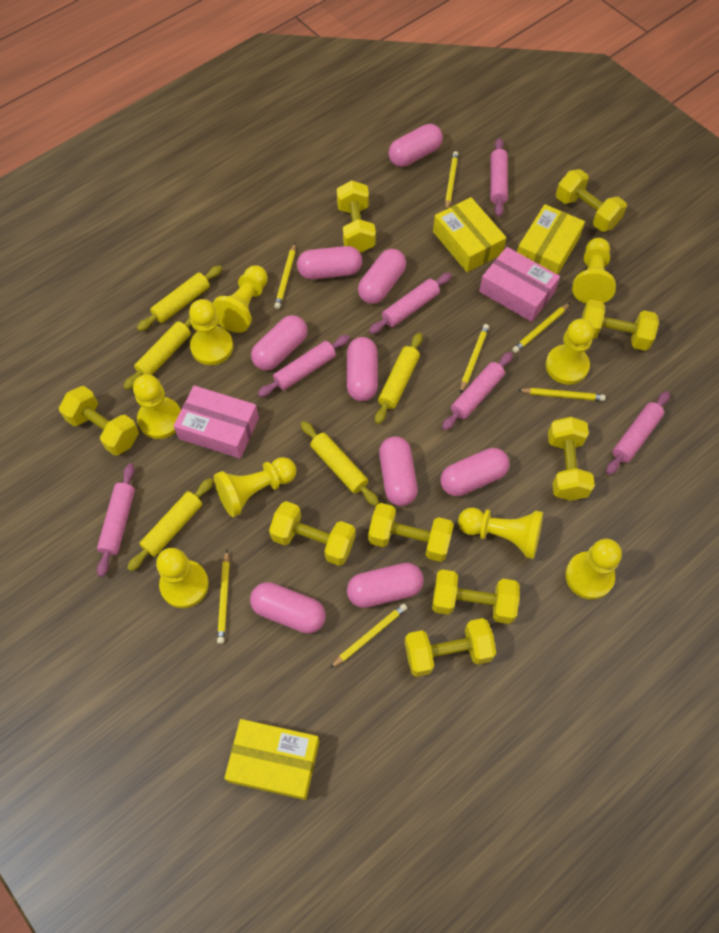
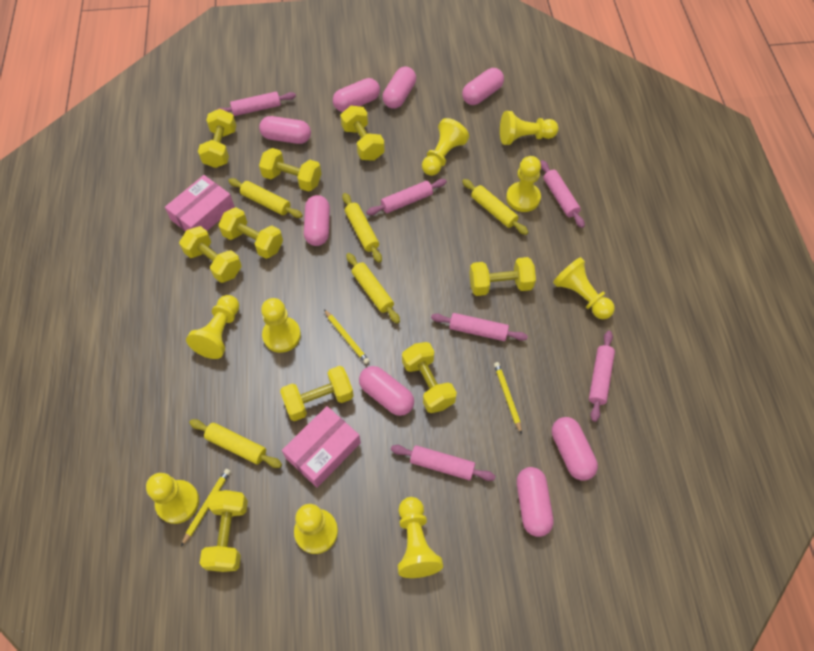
pink capsule: 9 -> 8
yellow box: 3 -> 0
yellow pencil: 7 -> 3

